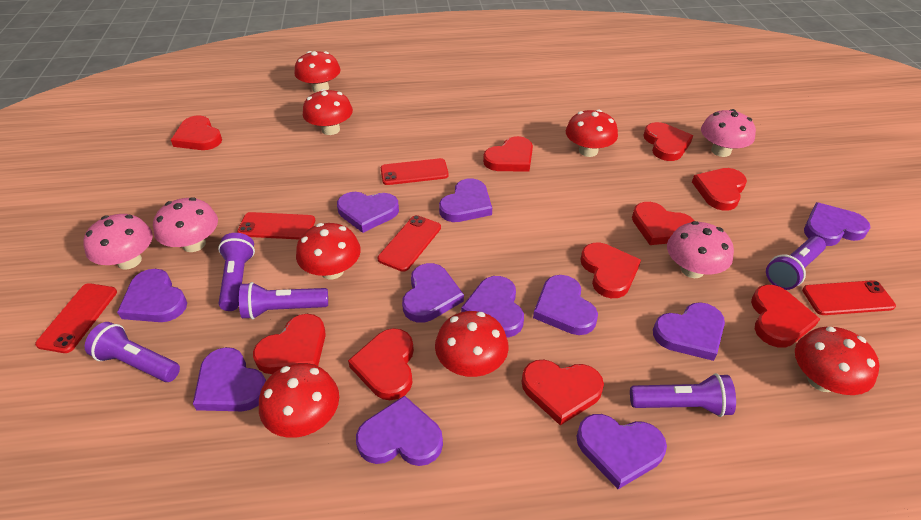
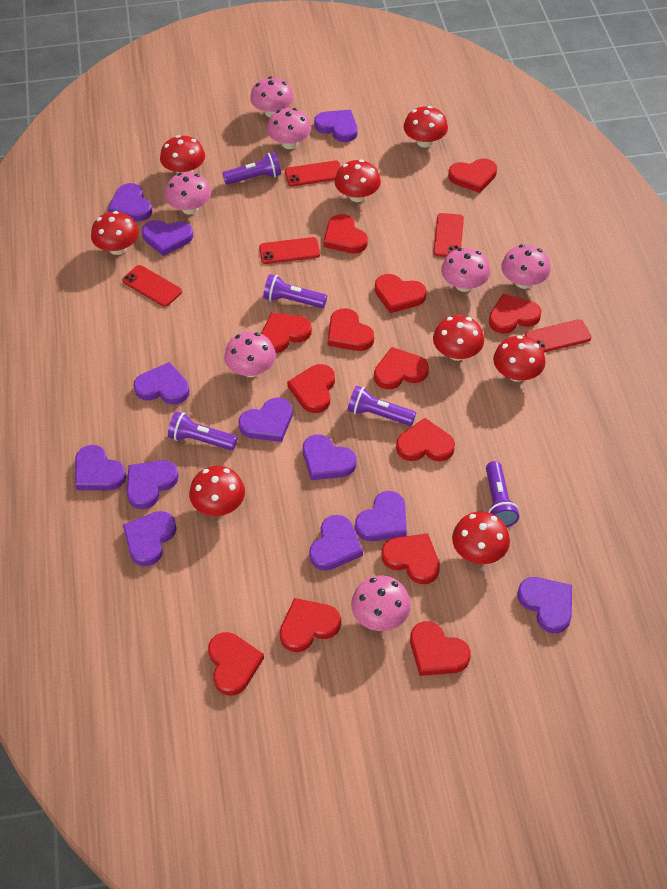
pink mushroom: 4 -> 7
purple heart: 11 -> 12
red heart: 10 -> 13
red mushroom: 7 -> 8

